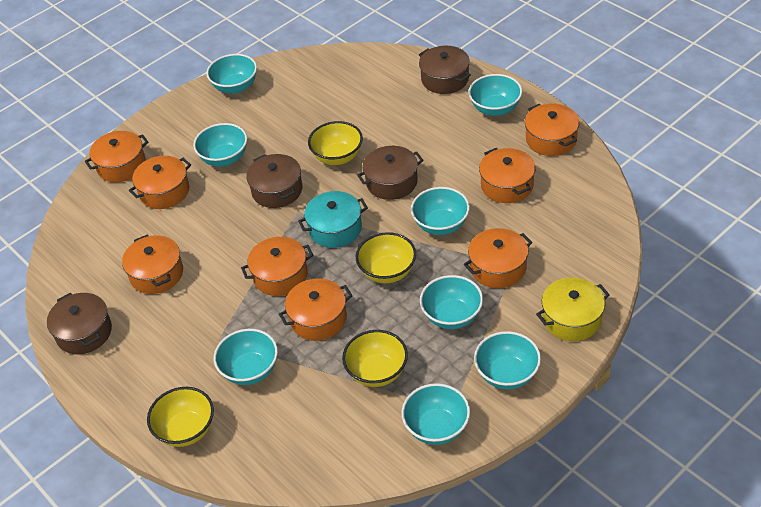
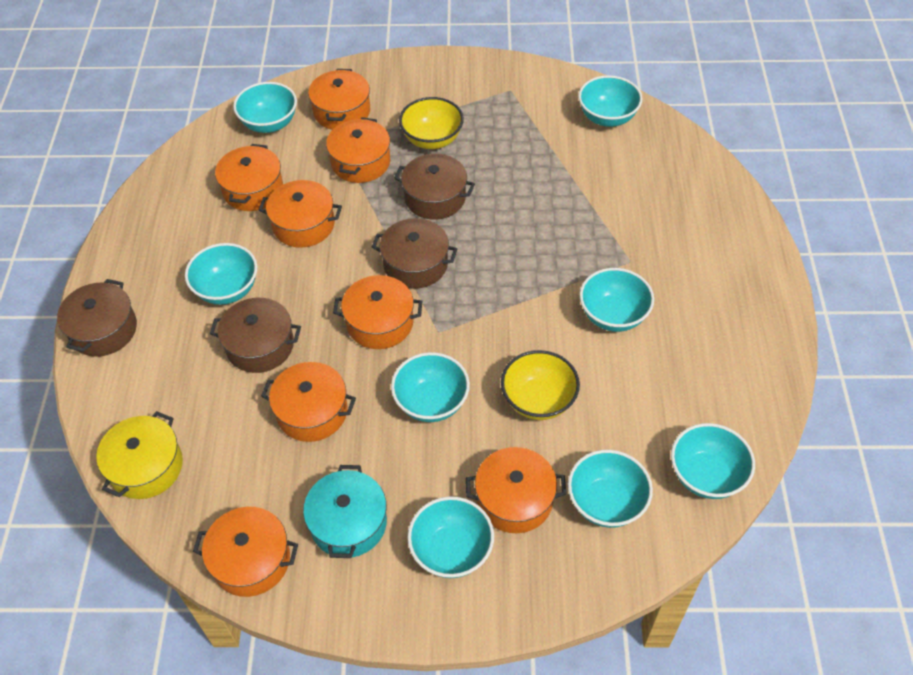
yellow bowl: 4 -> 2

